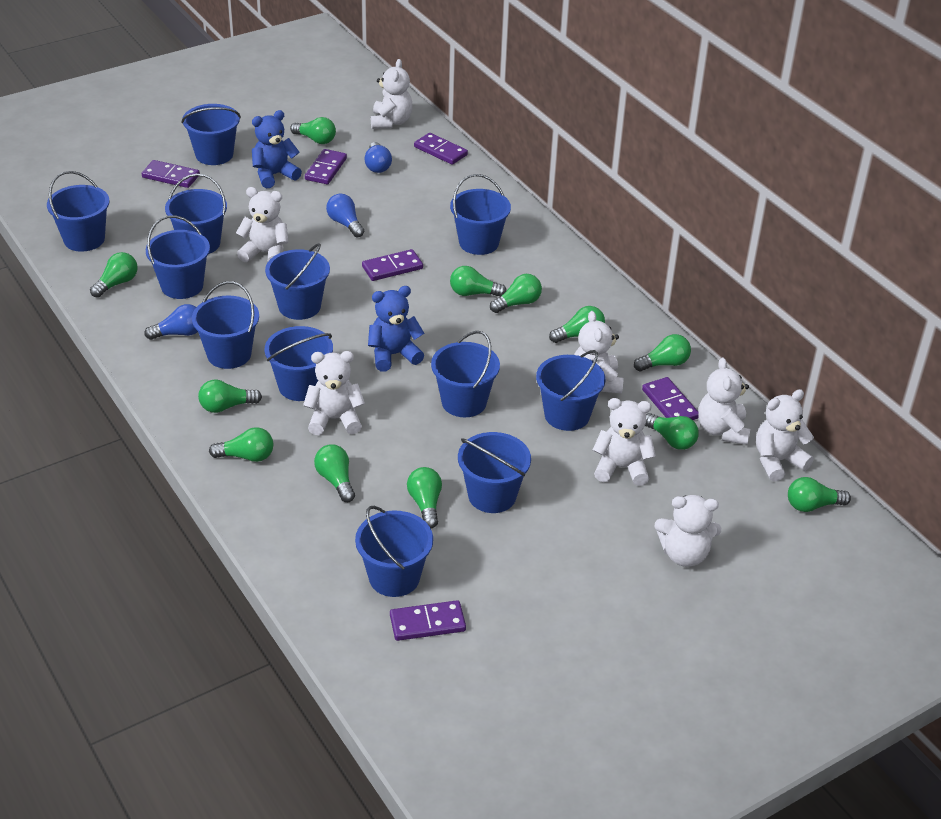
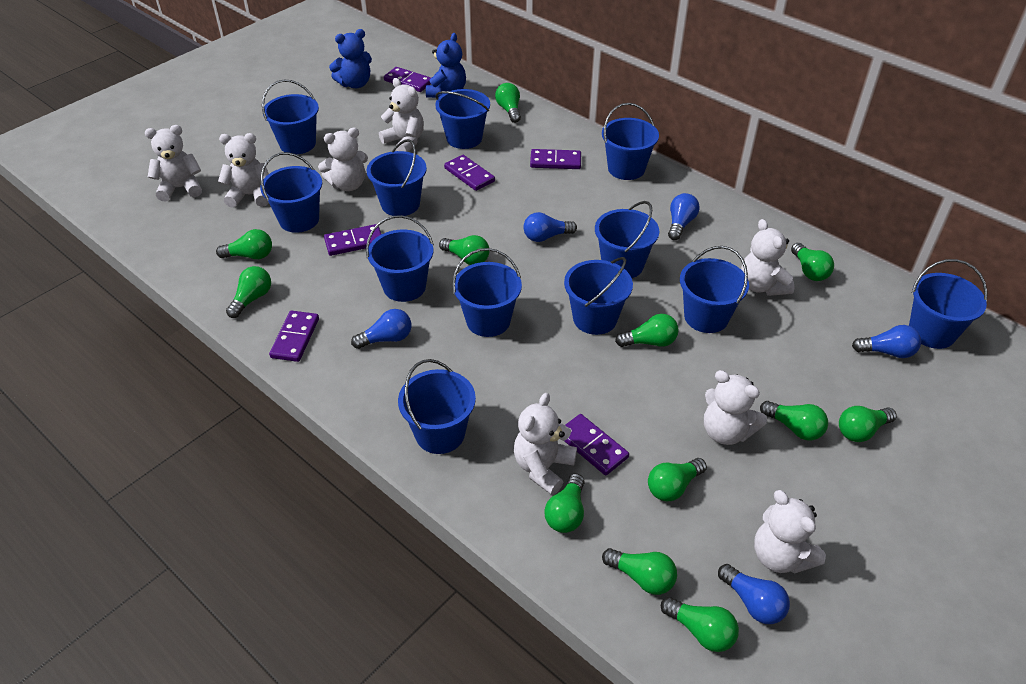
blue light bulb: 3 -> 5

